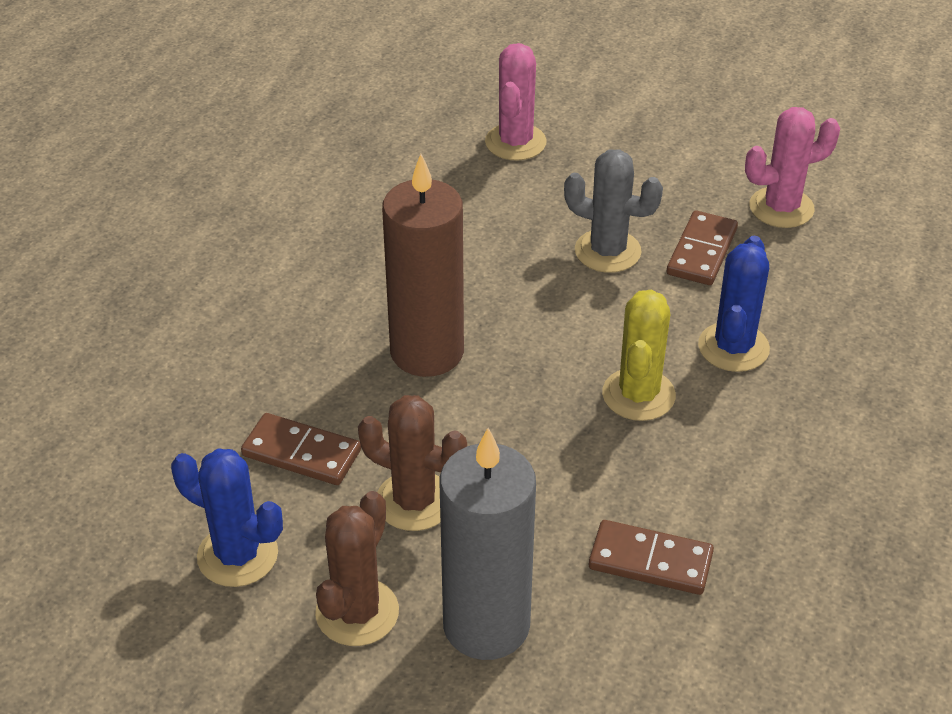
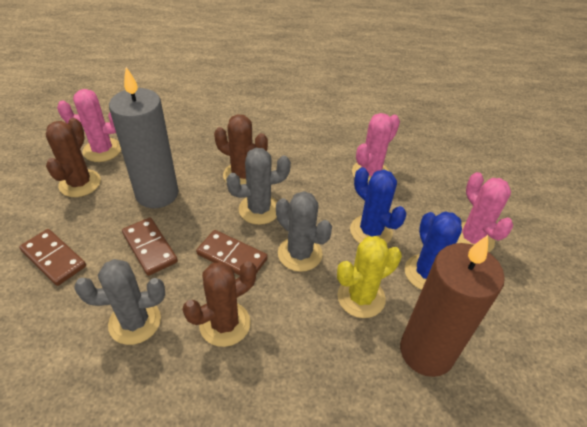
brown cactus: 2 -> 3
grey cactus: 1 -> 3
pink cactus: 2 -> 3

